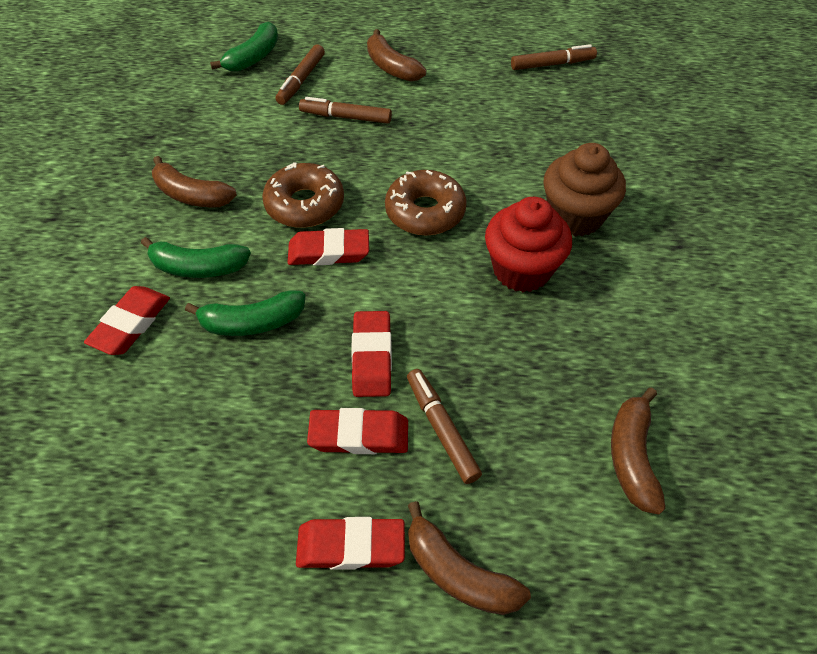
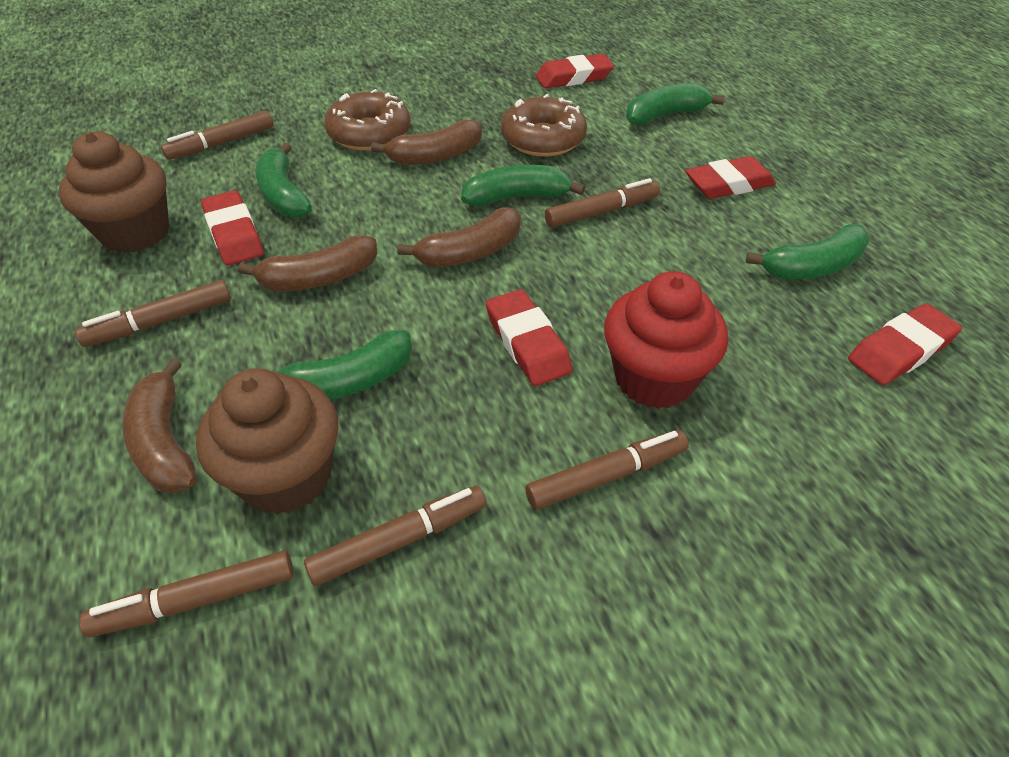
brown cupcake: 1 -> 2
brown marker: 4 -> 6
green banana: 3 -> 5

